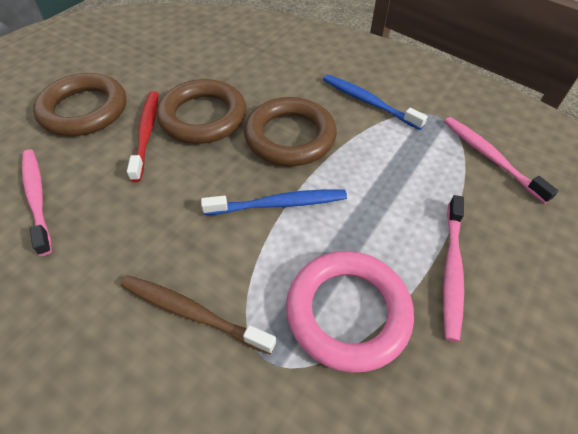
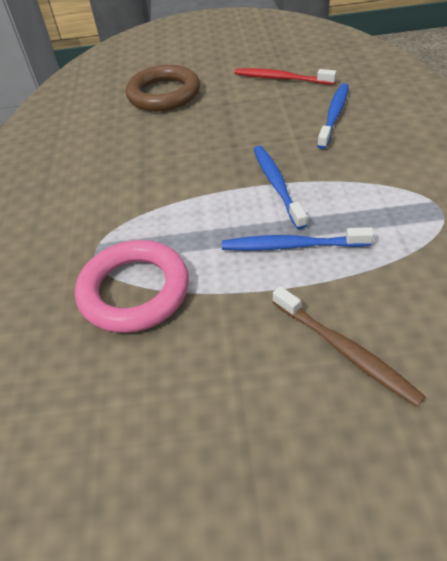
blue toothbrush: 2 -> 3
brown ring: 3 -> 1
pink toothbrush: 3 -> 0

